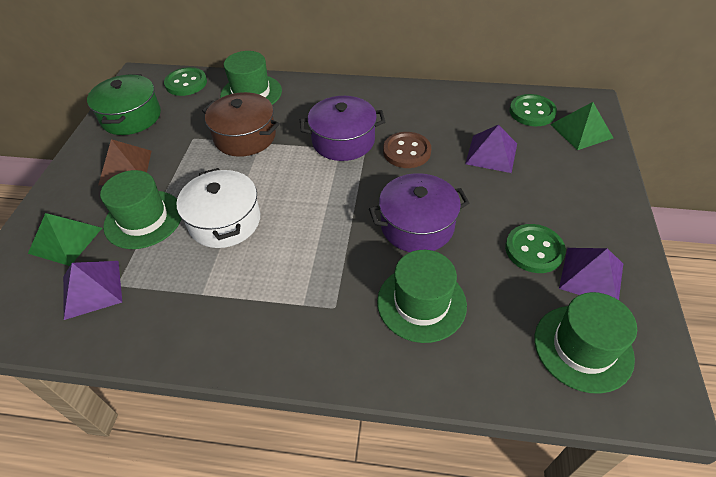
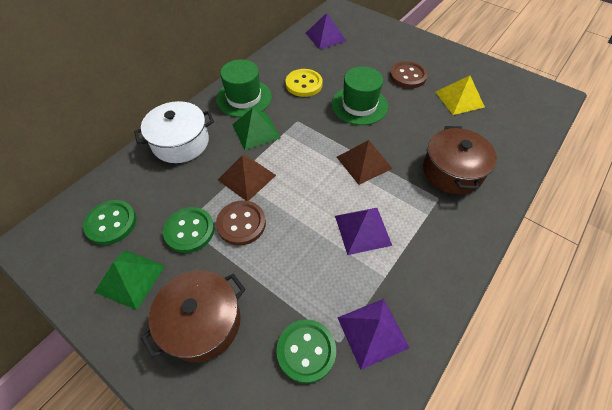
brown button: 1 -> 2
brown pot: 1 -> 2
brown pyramid: 1 -> 2
green hat: 4 -> 2
green pot: 1 -> 0
purple pot: 2 -> 0
yellow button: 0 -> 1
yellow pyramid: 0 -> 1

